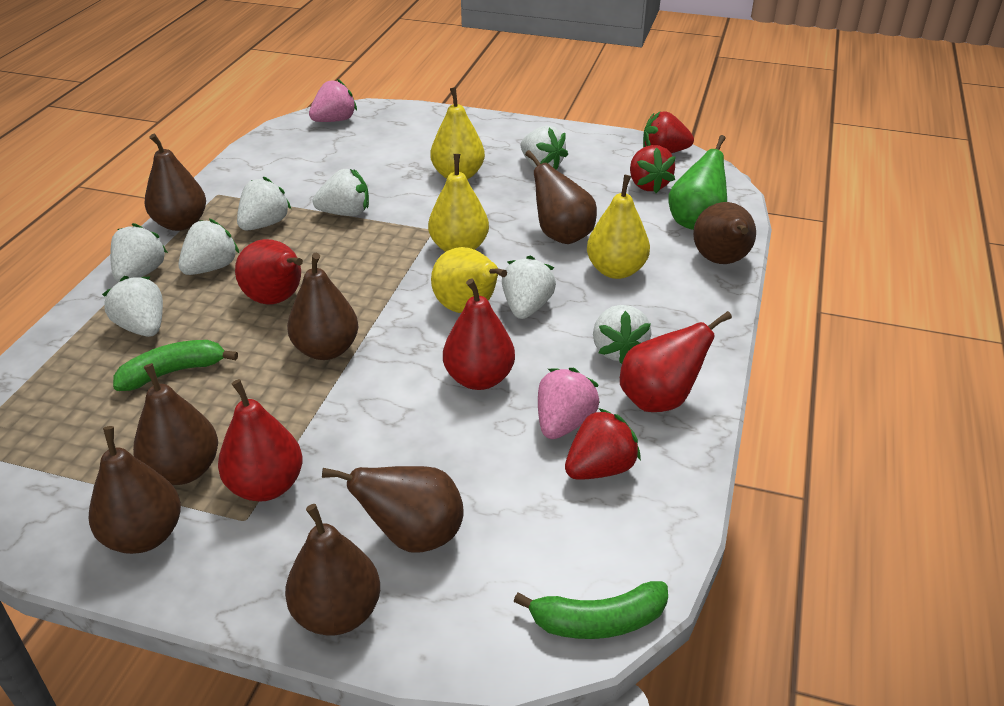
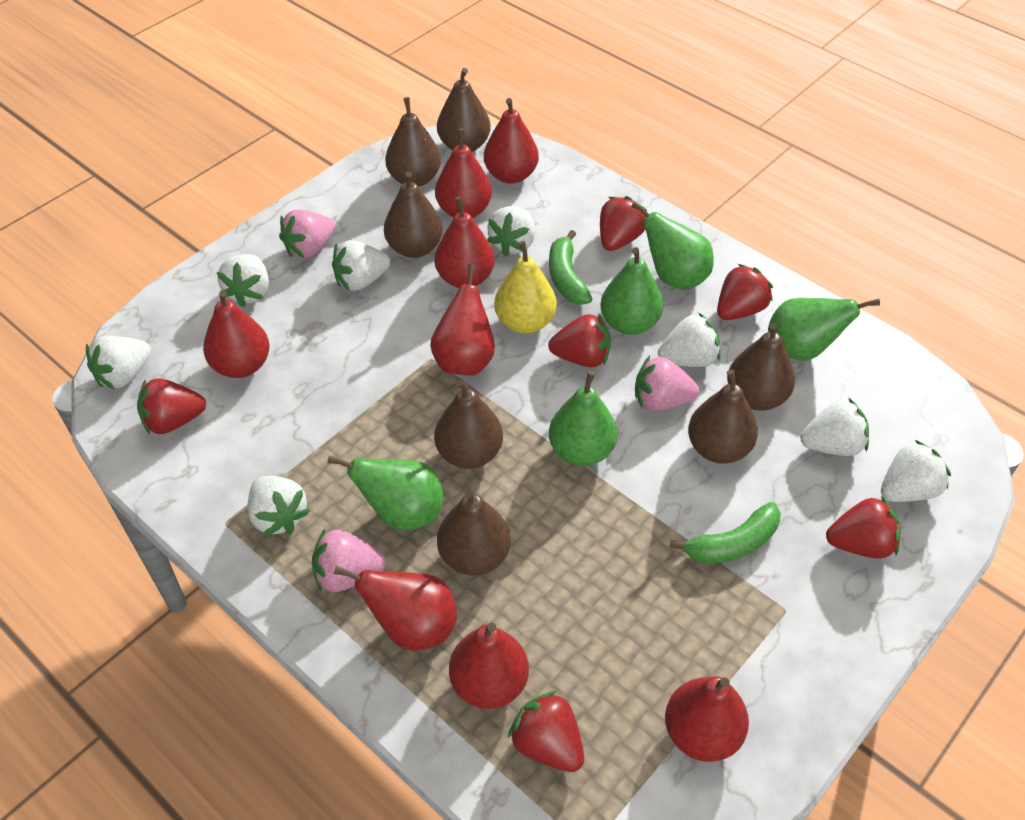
brown pear: 8 -> 7
green pear: 1 -> 5
pink strawberry: 2 -> 3
red pear: 4 -> 8
red strawberry: 3 -> 6
yellow pear: 4 -> 1

